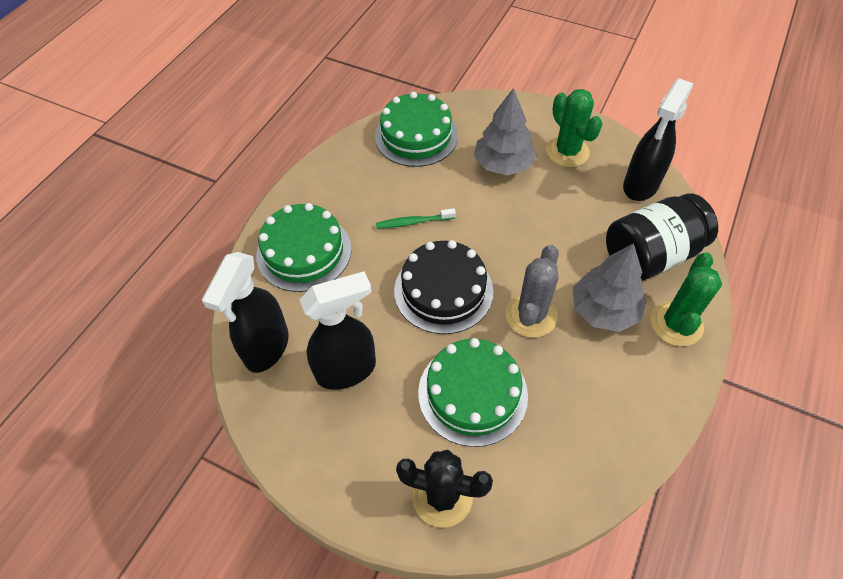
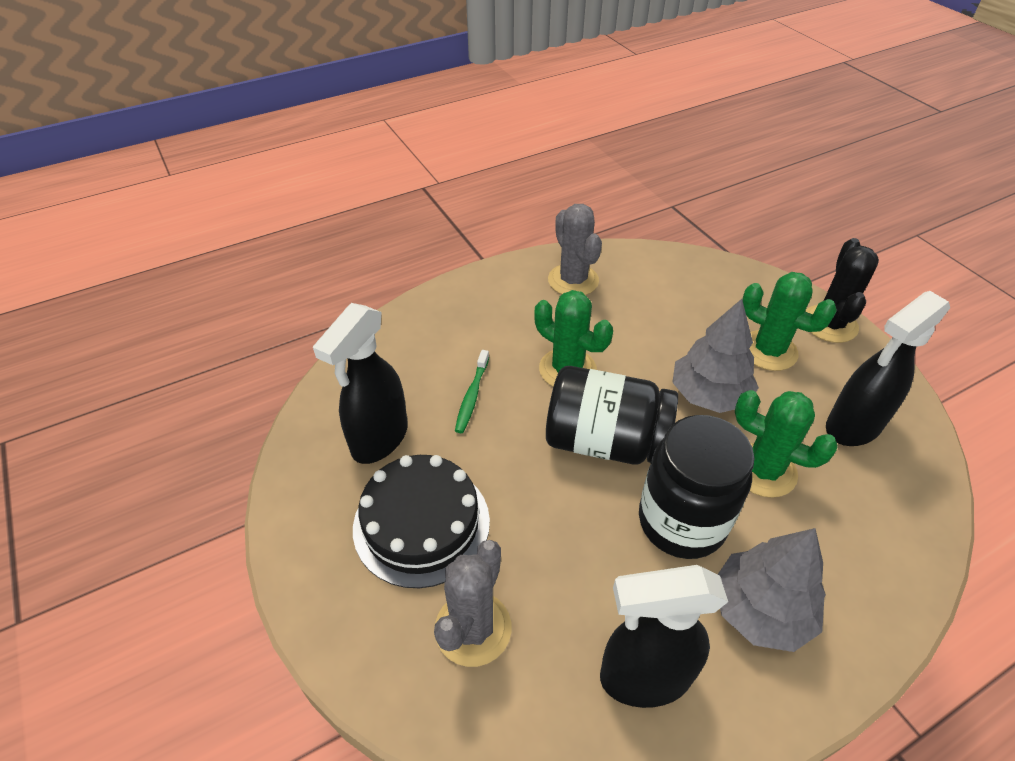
black jar: 1 -> 2
green cactus: 2 -> 3
green cake: 3 -> 0
grey cactus: 1 -> 2

